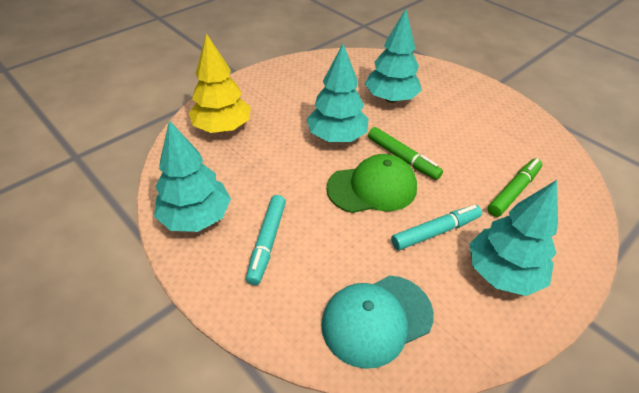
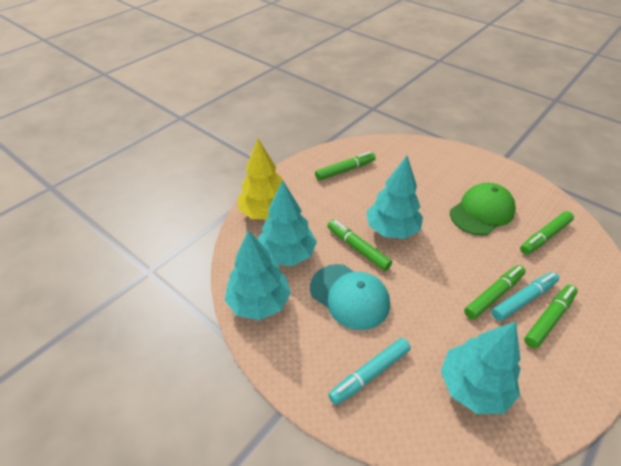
green marker: 2 -> 5

